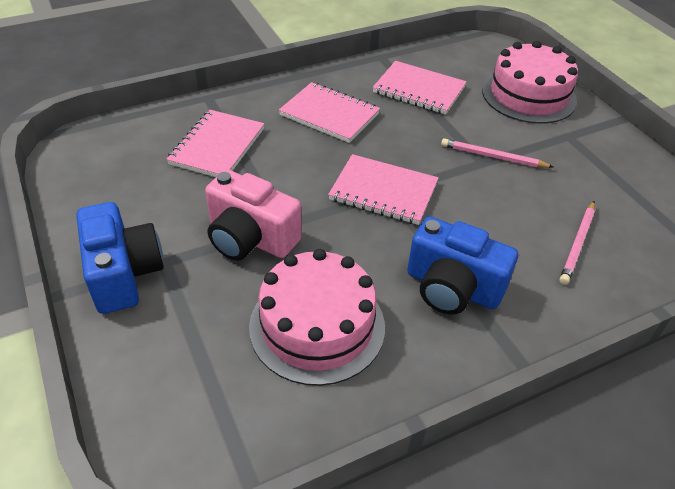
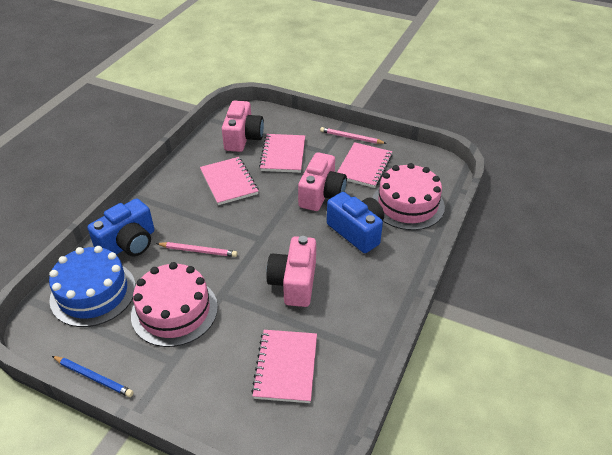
blue cake: 0 -> 1
blue pencil: 0 -> 1
pink camera: 1 -> 3

